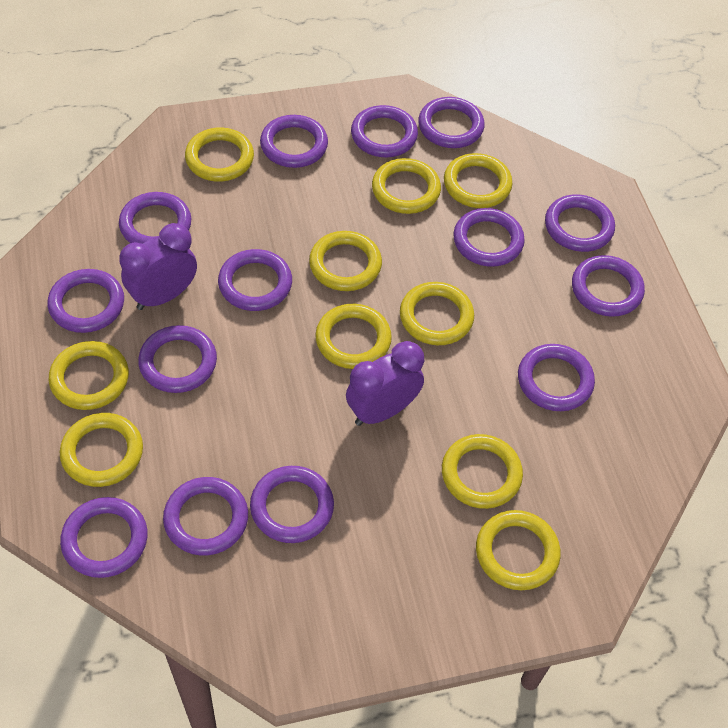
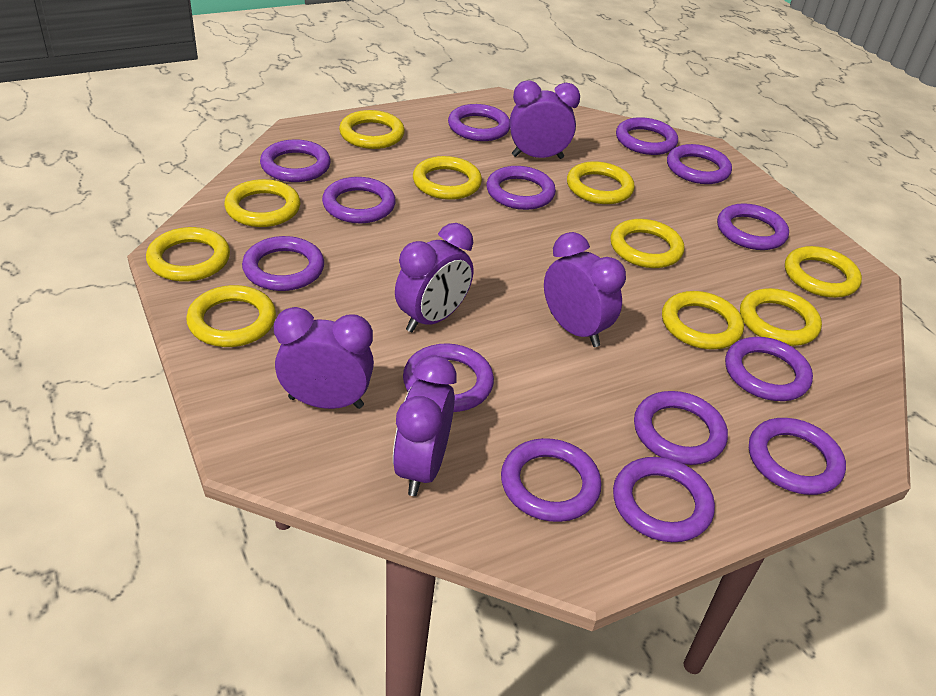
purple clock: 2 -> 5

